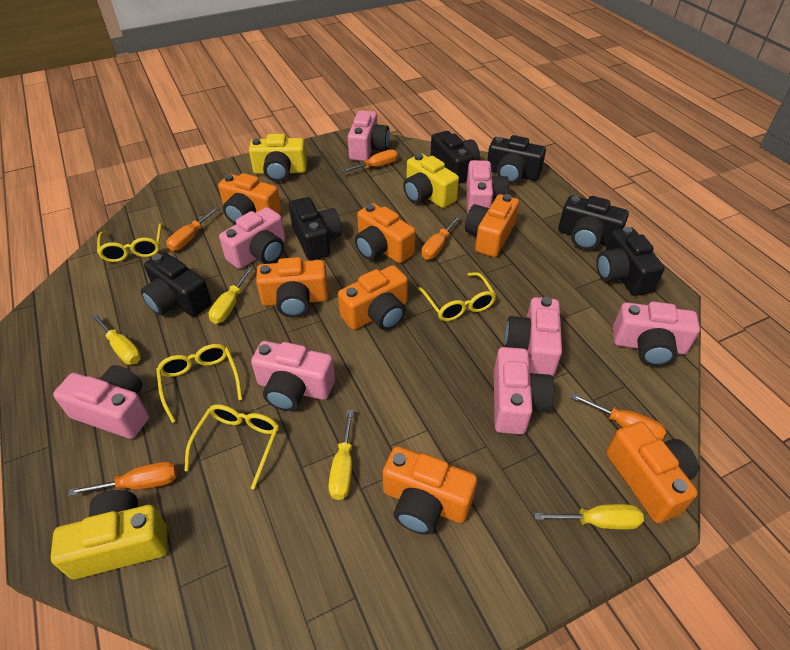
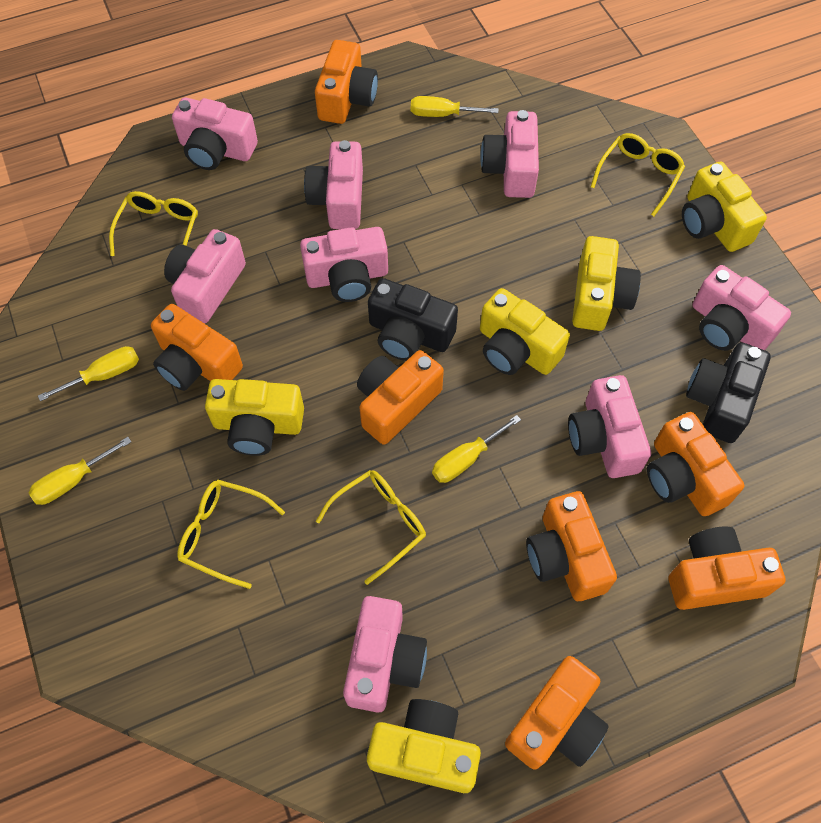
black camera: 6 -> 2
orange screwdriver: 5 -> 0
yellow camera: 3 -> 5

